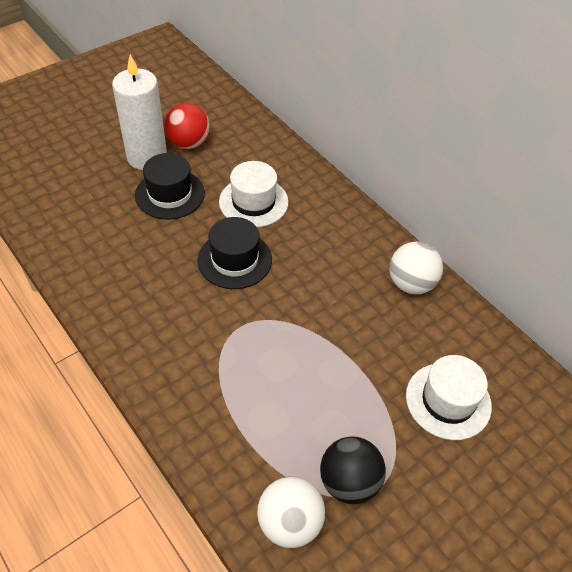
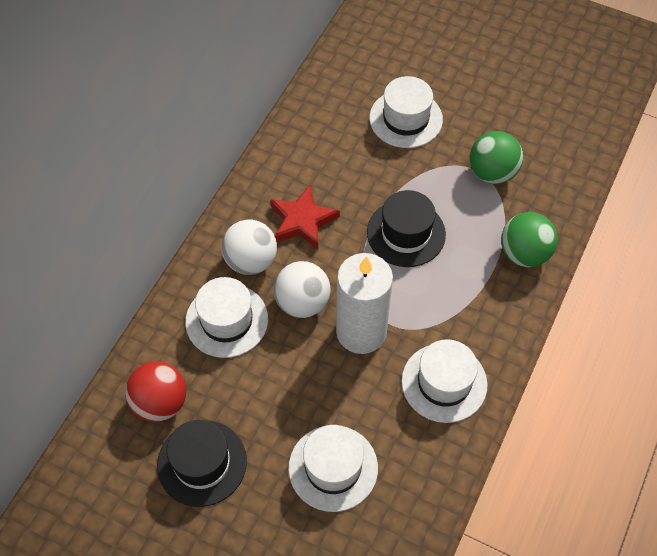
black ball: 1 -> 0
green ball: 0 -> 2
red star: 0 -> 1
white hat: 2 -> 4

